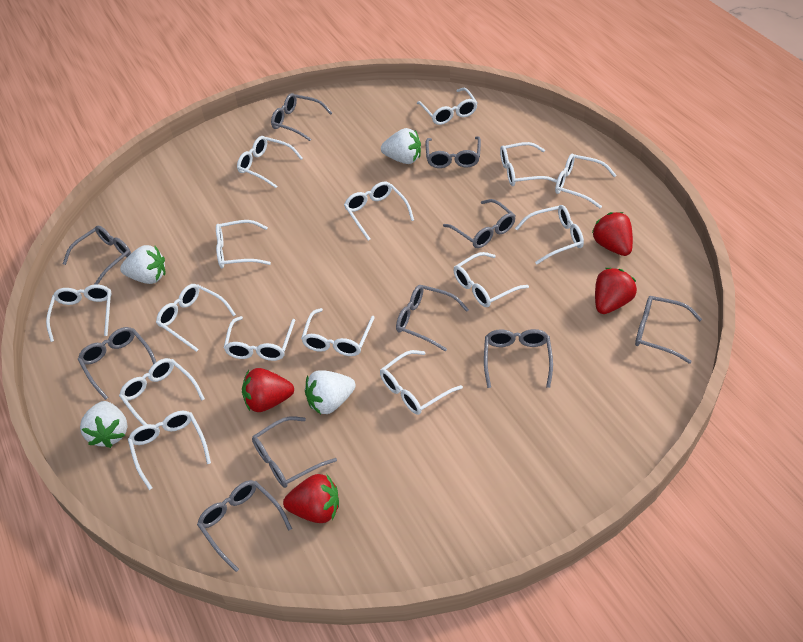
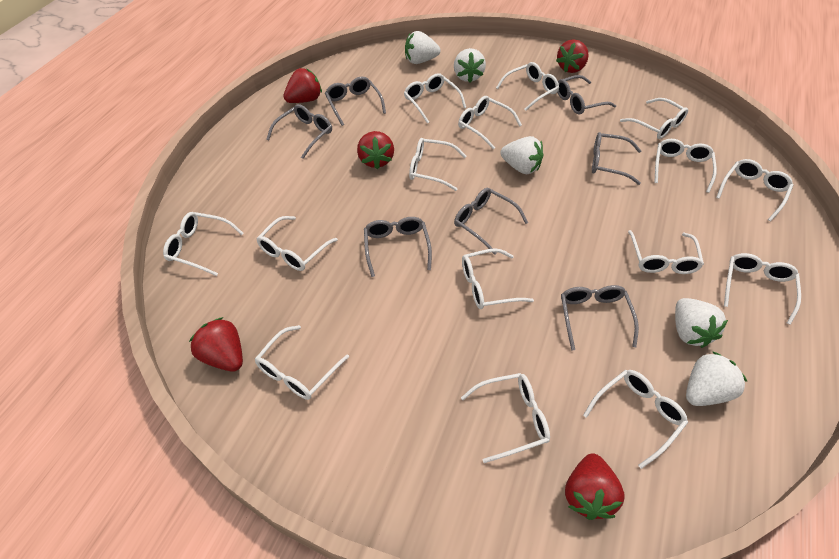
grey glasses: 10 -> 7
red strawberry: 4 -> 5
white strawberry: 4 -> 5

